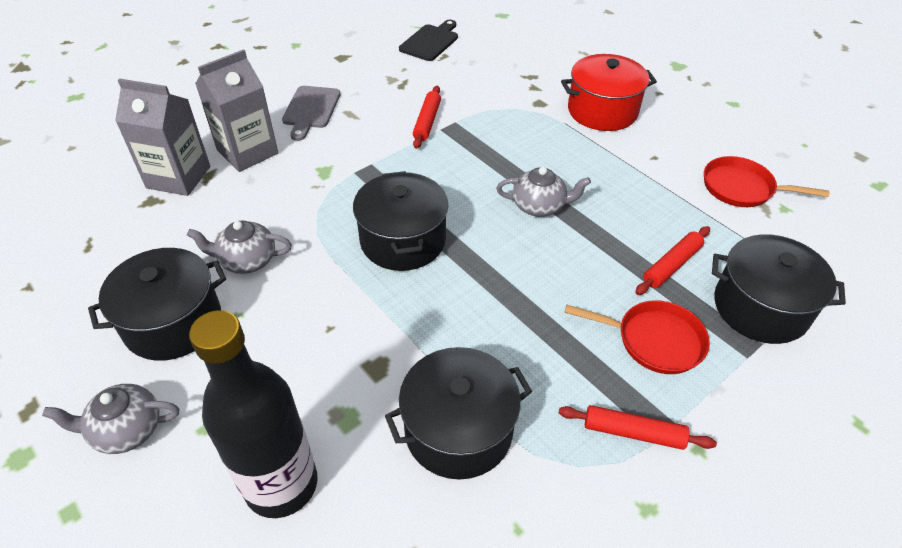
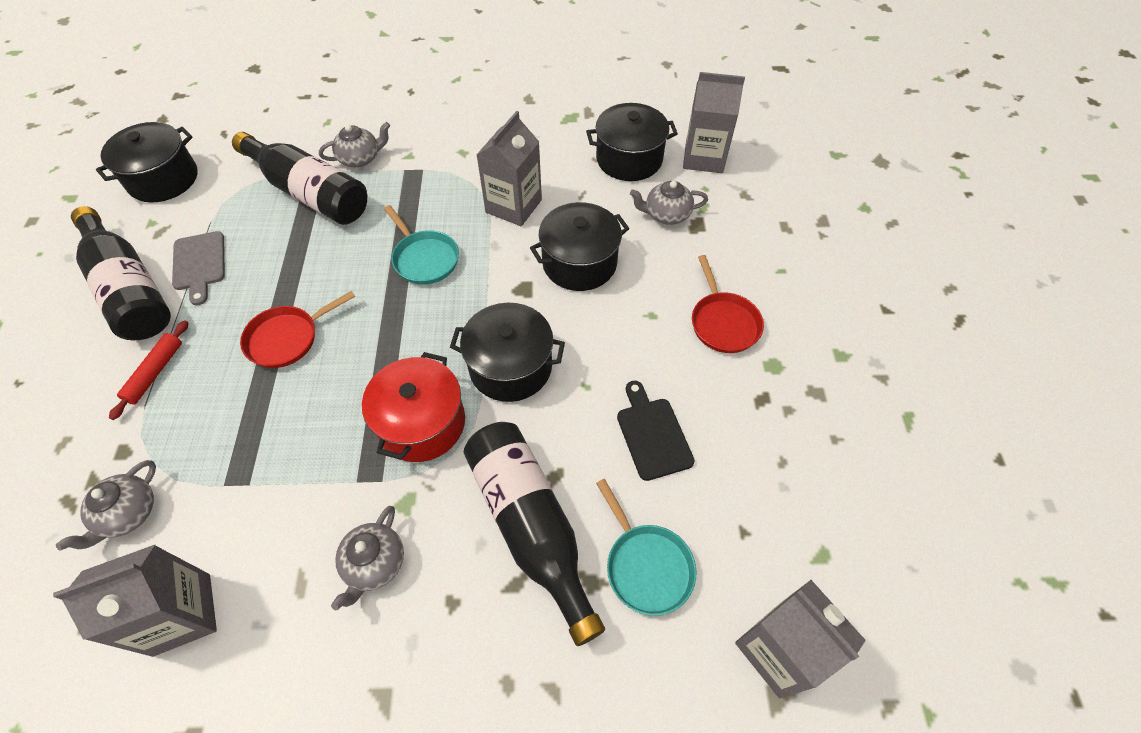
black bottle: 1 -> 3
grey carton: 2 -> 4
grey teapot: 3 -> 4
red rolling pin: 3 -> 1
turquoise pan: 0 -> 2

